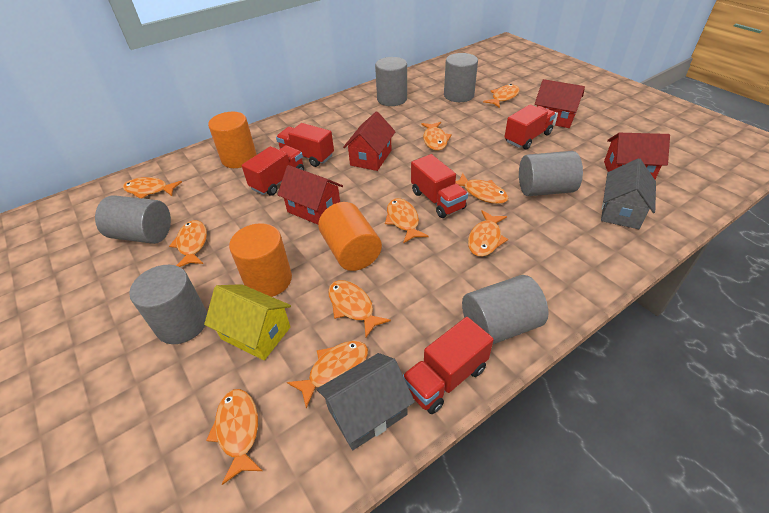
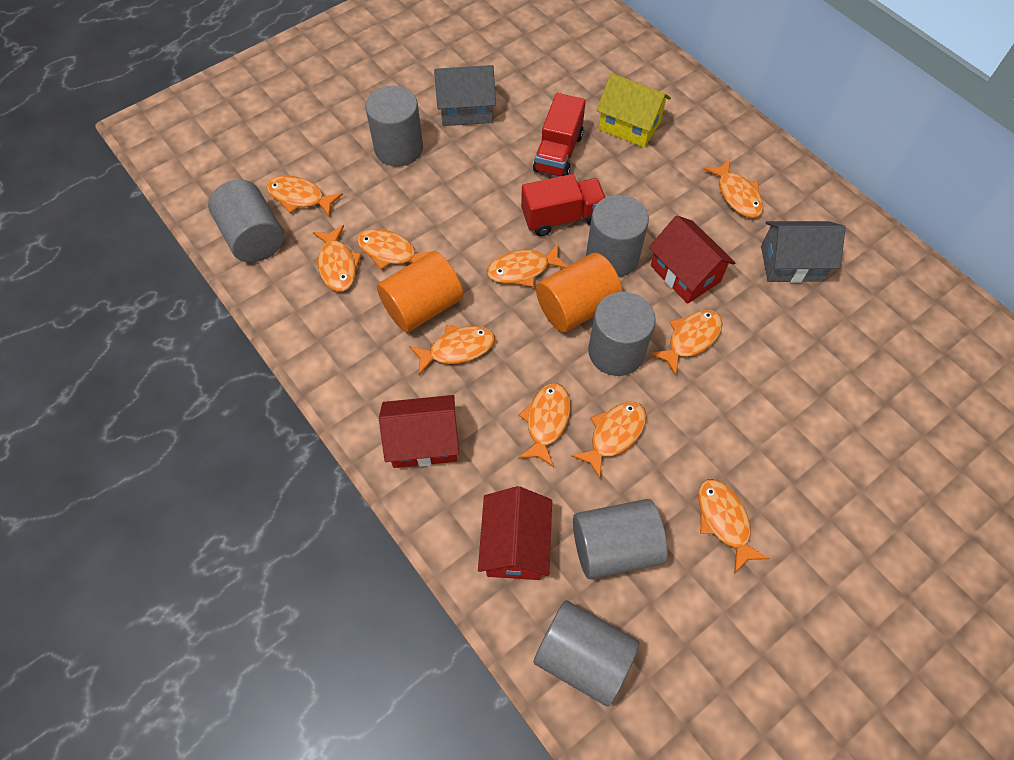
orange cylinder: 3 -> 2
red house: 4 -> 3
red truck: 5 -> 2

